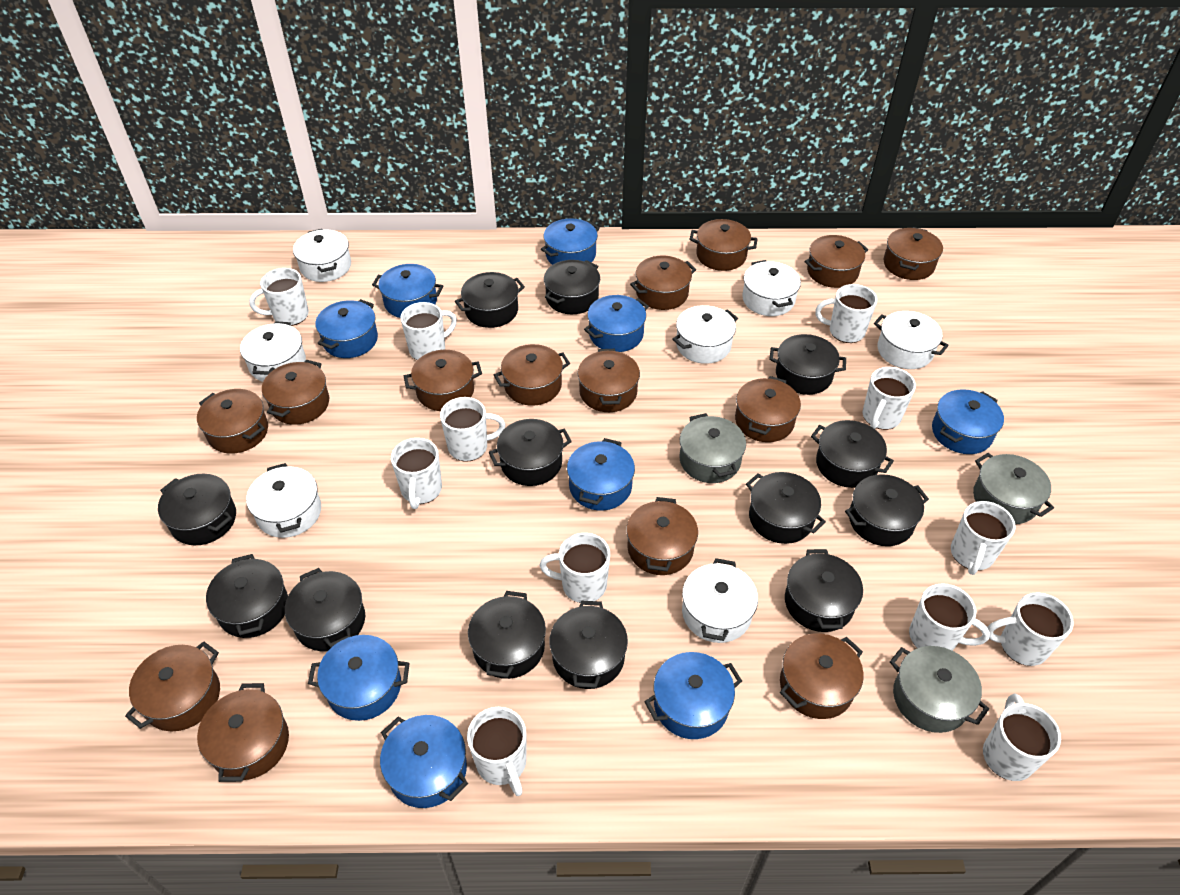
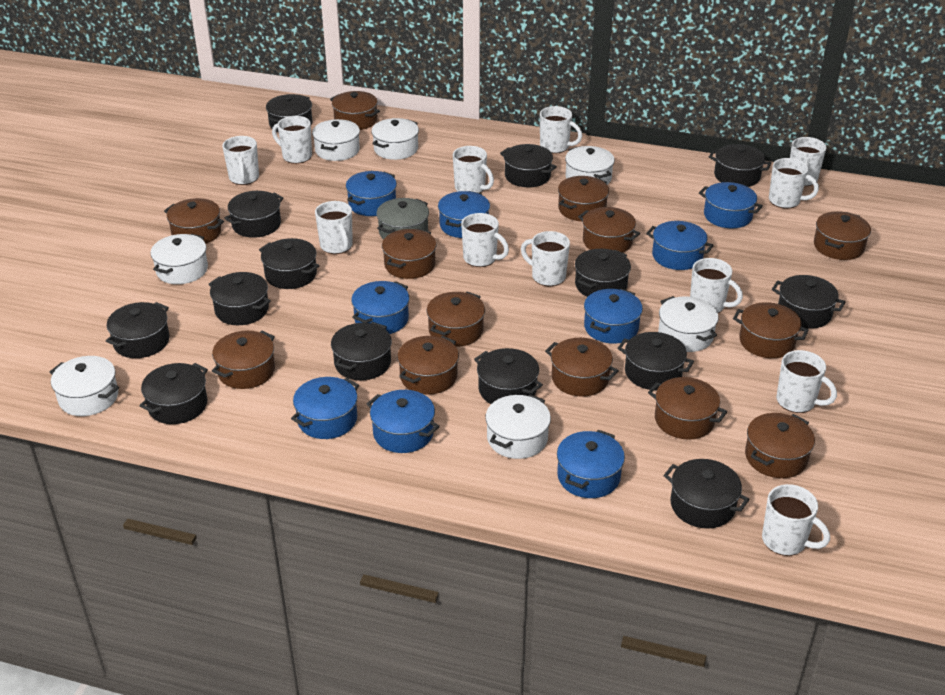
black pot: 13 -> 14
brown pot: 14 -> 13
grey pot: 3 -> 1

